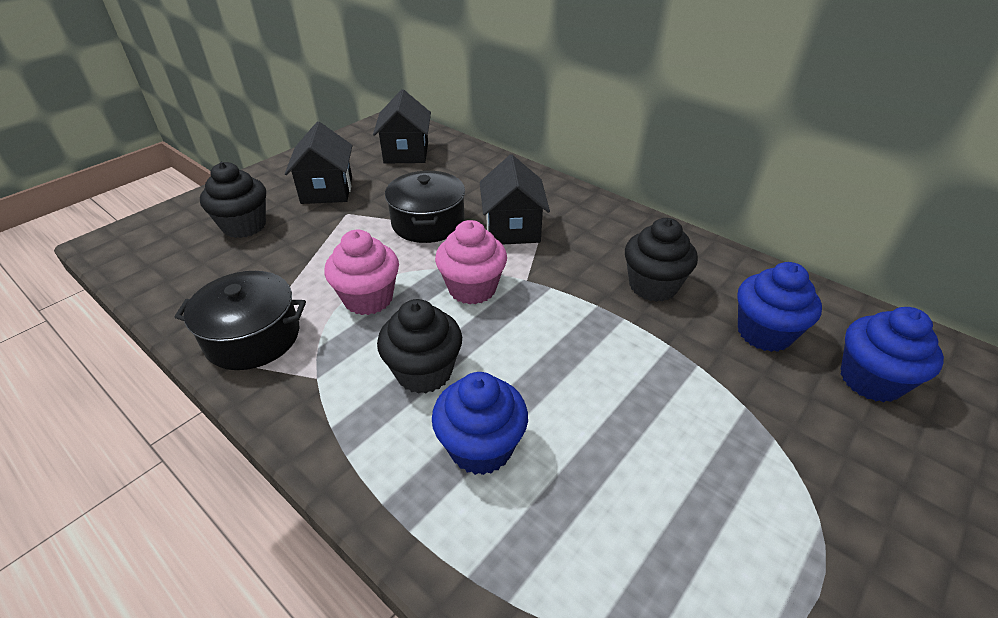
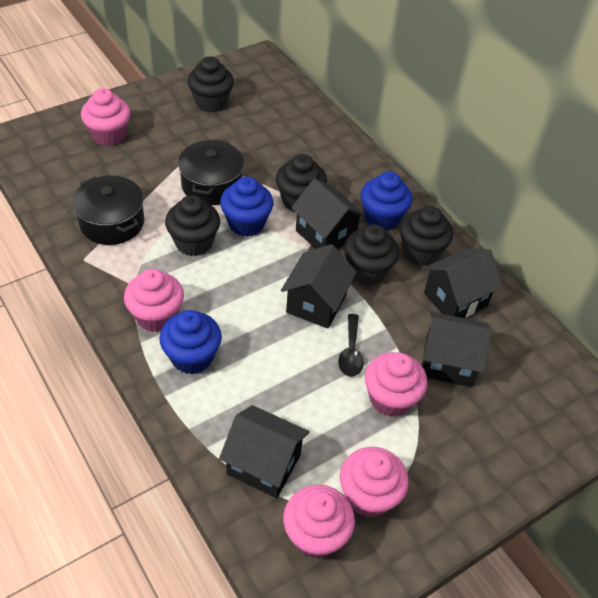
black cupcake: 3 -> 5
black house: 3 -> 5
black spoon: 0 -> 1
pink cupcake: 2 -> 5

